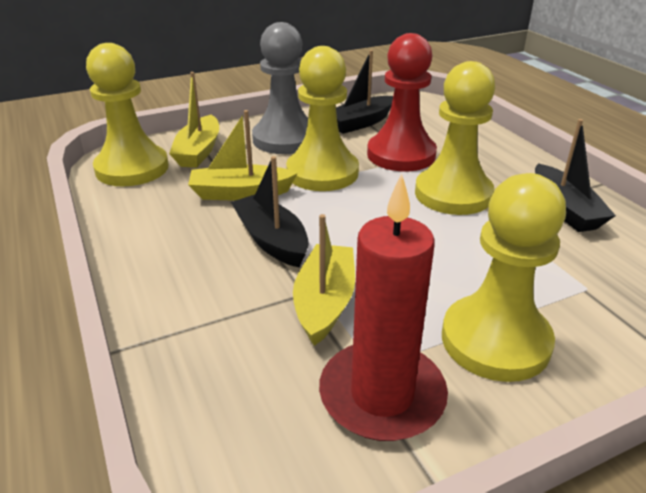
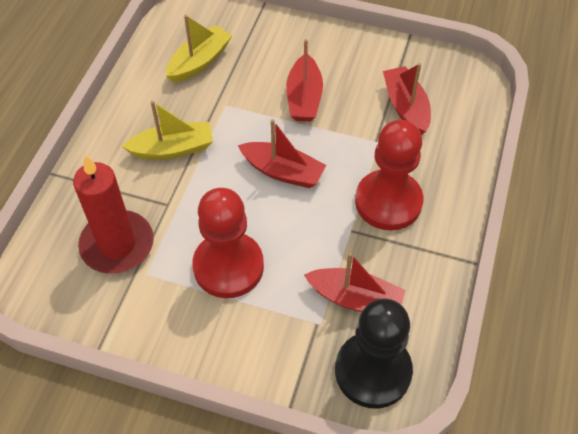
black boat: 3 -> 0
black pawn: 0 -> 1
grey pawn: 1 -> 0
red boat: 0 -> 4
red pawn: 1 -> 2
yellow boat: 3 -> 2
yellow pawn: 4 -> 0

